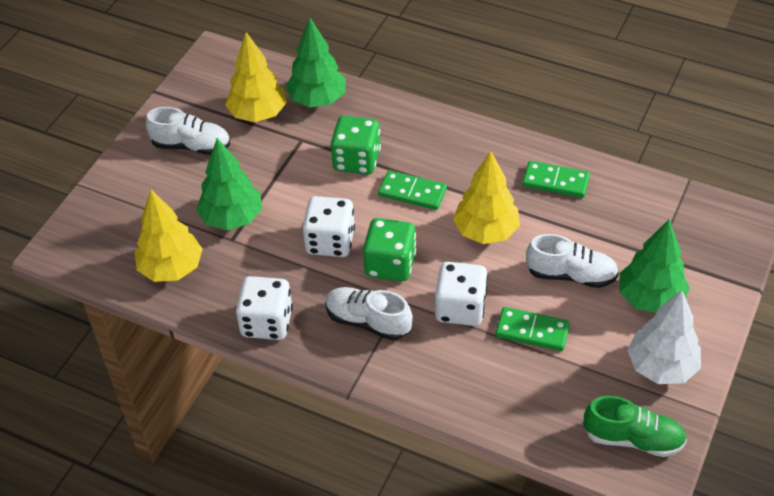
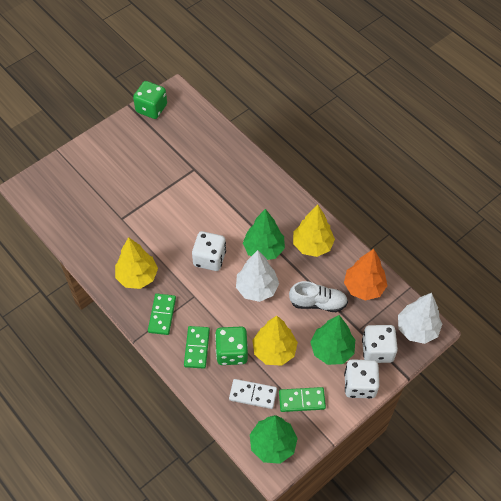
green shoe: 1 -> 0
orange tree: 0 -> 1
white domino: 0 -> 1
white shoe: 3 -> 1
white tree: 1 -> 2

